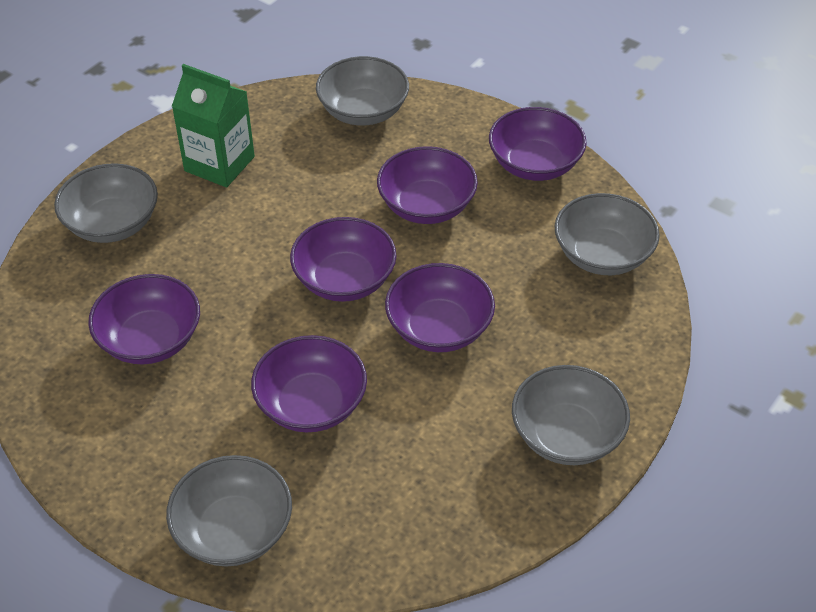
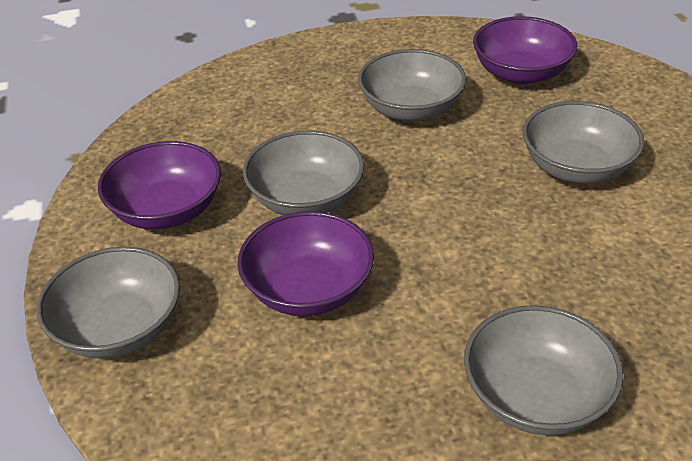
green carton: 1 -> 0
purple bowl: 6 -> 3

